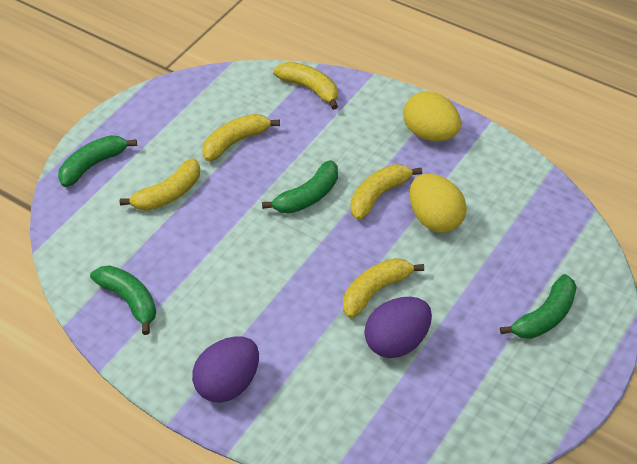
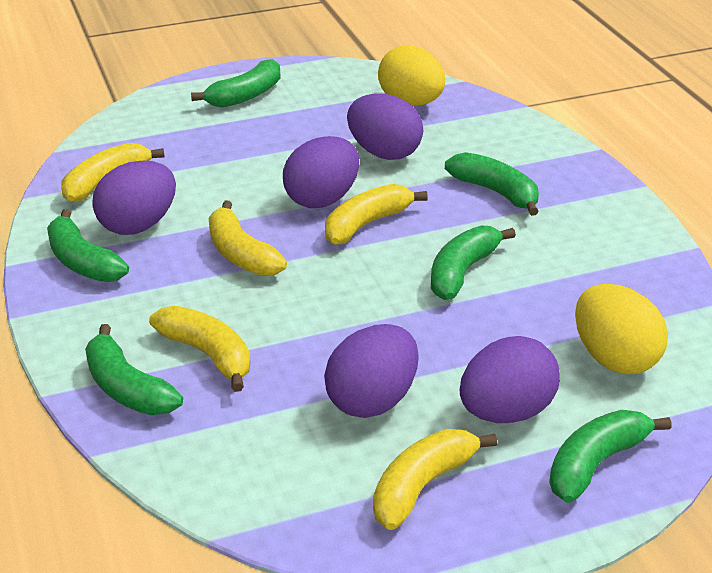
green banana: 4 -> 6
purple egg: 2 -> 5

